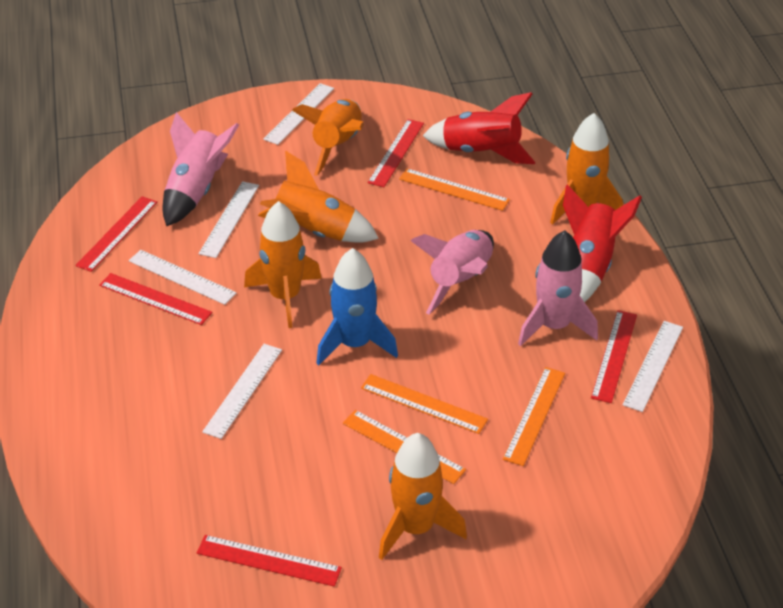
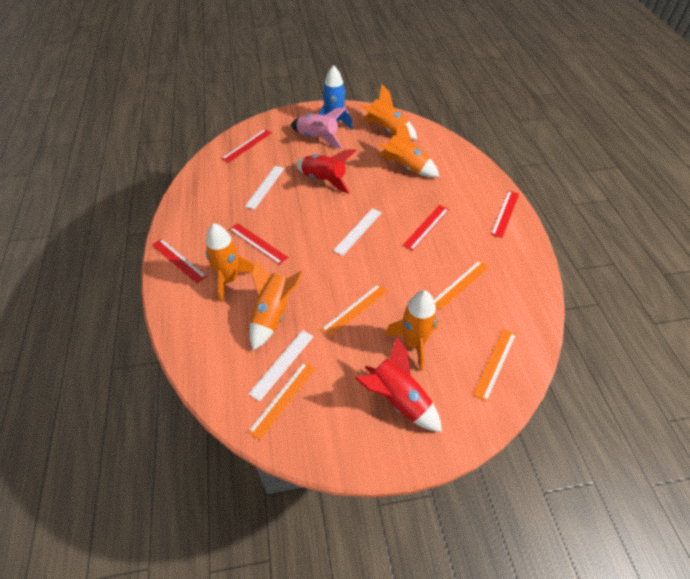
pink rocket: 3 -> 1
white ruler: 5 -> 3

